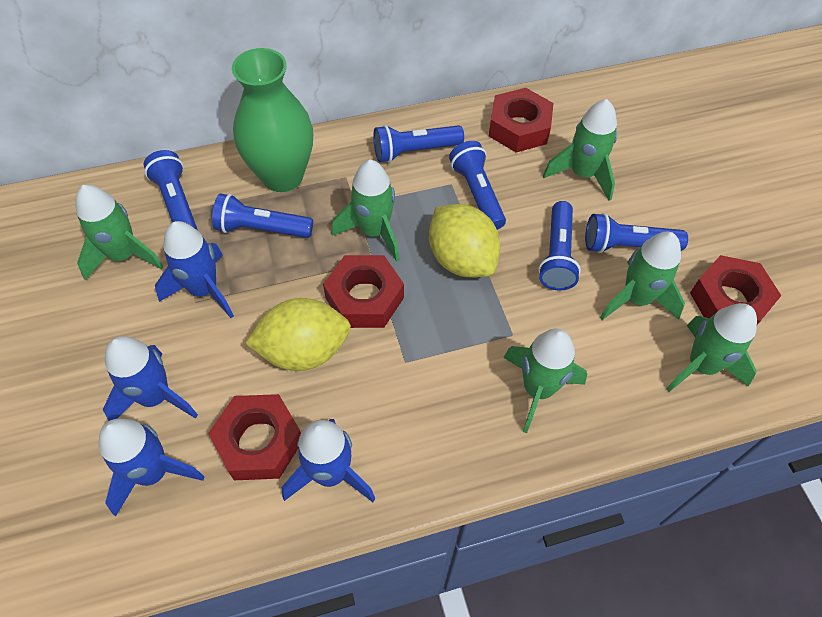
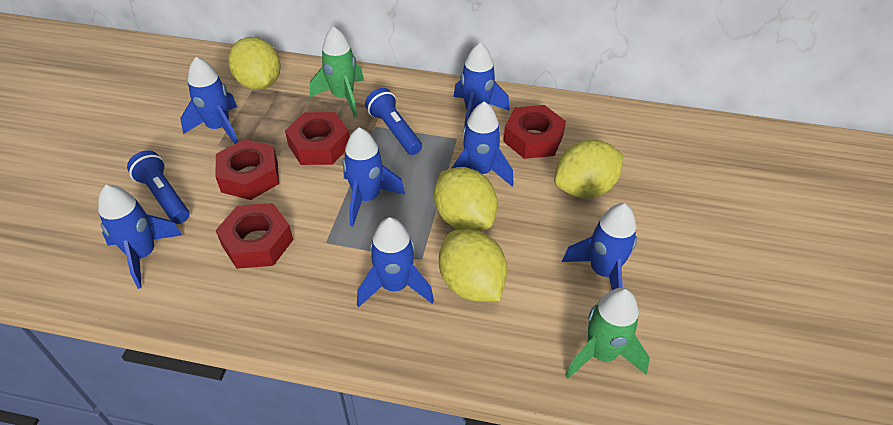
blue flashlight: 6 -> 2
blue rocket: 4 -> 7
green rocket: 6 -> 2
green vase: 1 -> 0
yellow lemon: 2 -> 4

